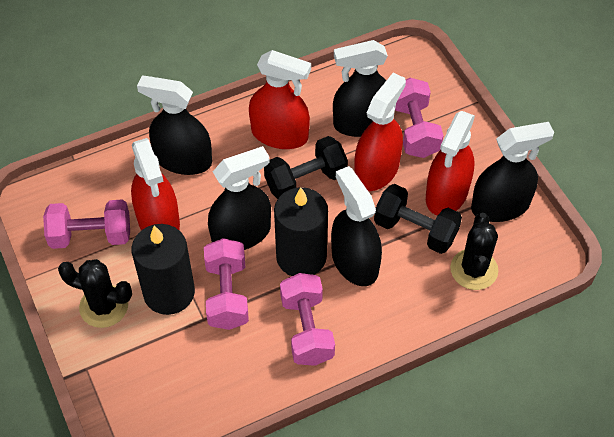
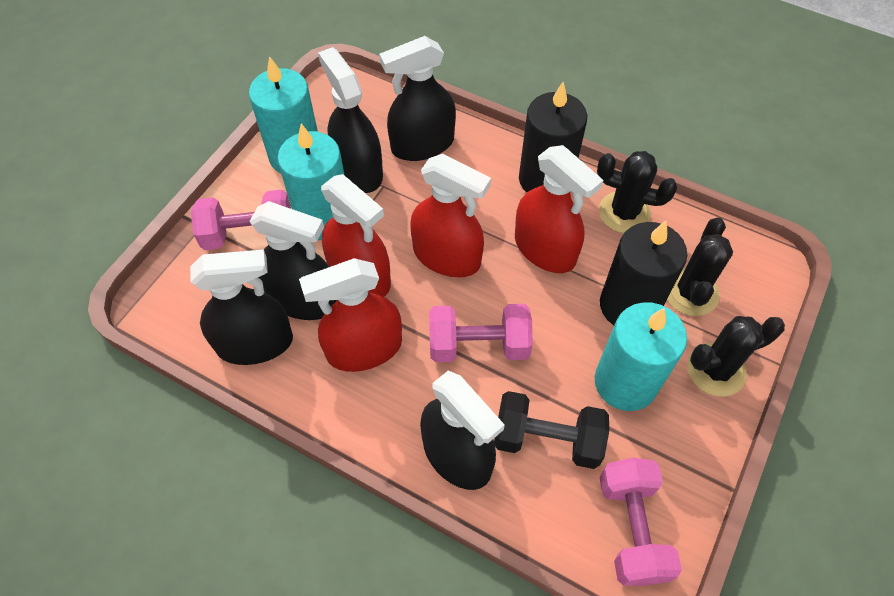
black cactus: 2 -> 3
black dumbbell: 2 -> 1
pink dumbbell: 4 -> 3
turquoise candle: 0 -> 3

